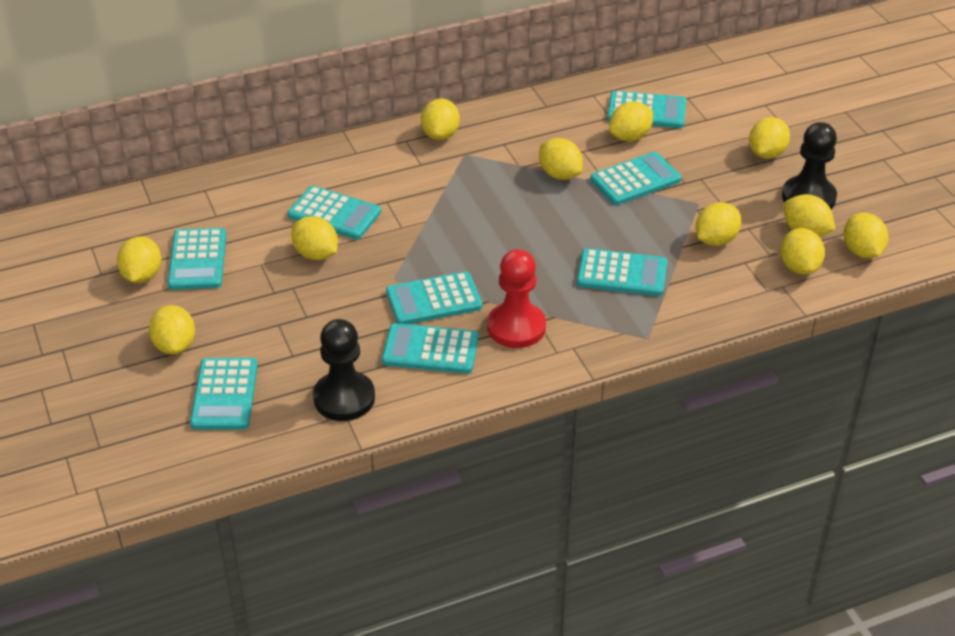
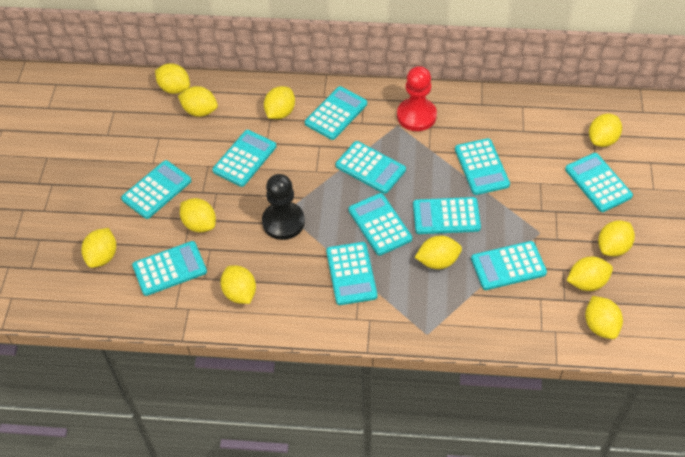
black pawn: 2 -> 1
turquoise calculator: 8 -> 11

